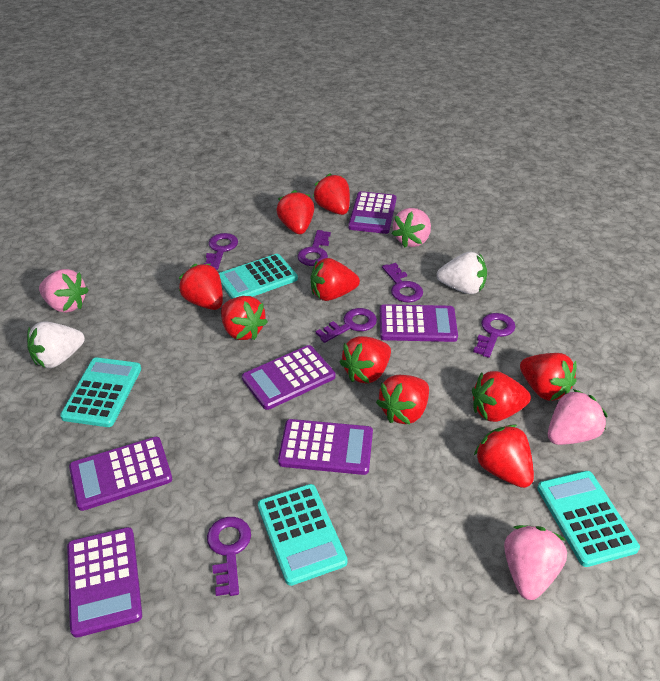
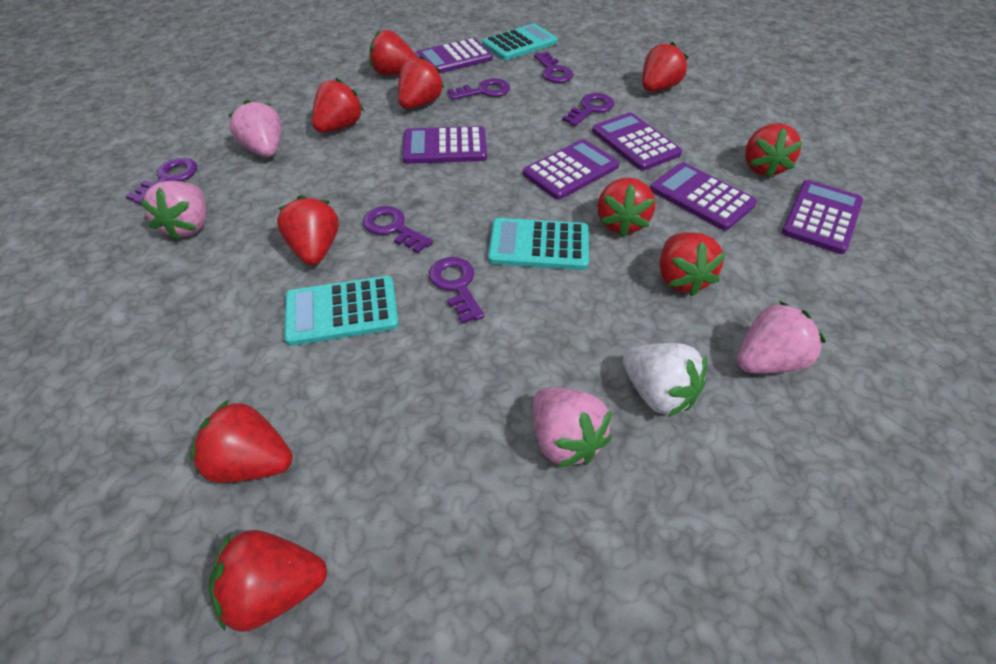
turquoise calculator: 4 -> 3
white strawberry: 2 -> 1

